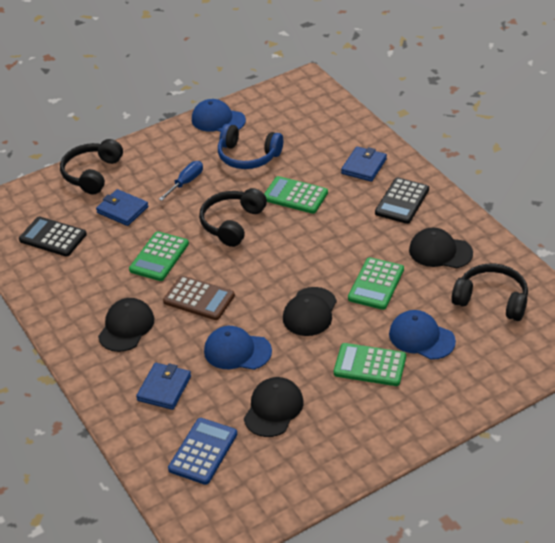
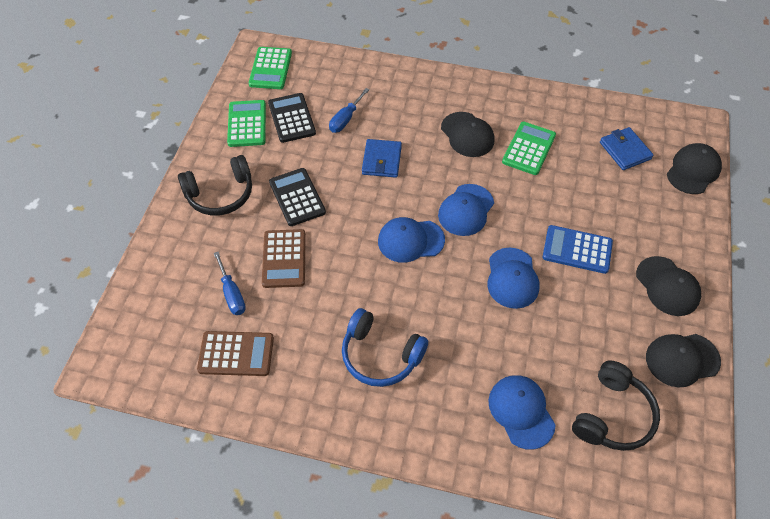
black headphones: 3 -> 2
blue cap: 3 -> 4
blue screwdriver: 1 -> 2
blue wallet: 3 -> 2
brown calculator: 1 -> 2
green calculator: 4 -> 3

